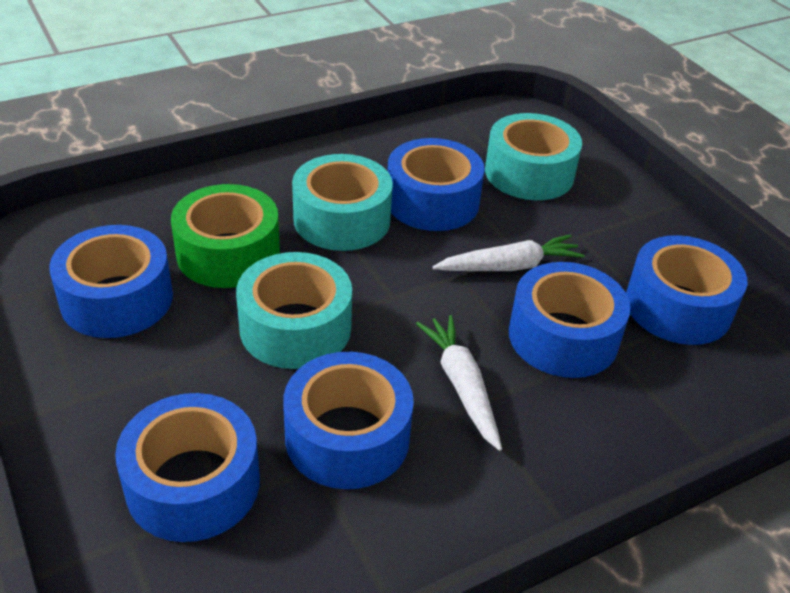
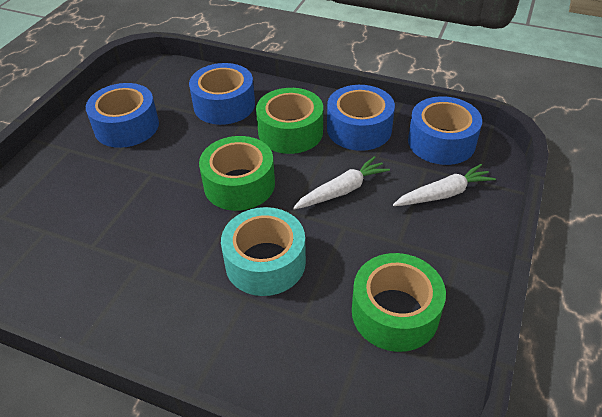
blue tape: 6 -> 4
green tape: 1 -> 3
turquoise tape: 3 -> 1

